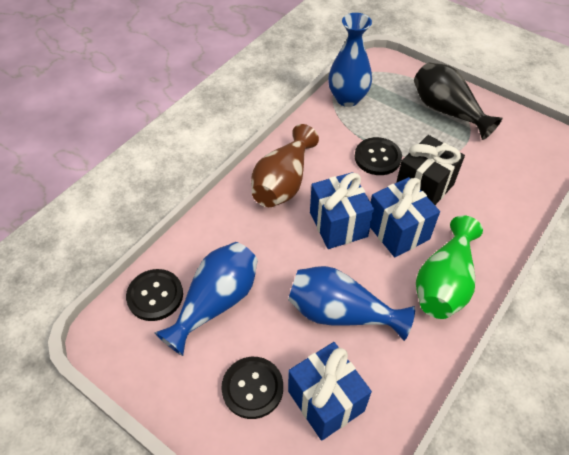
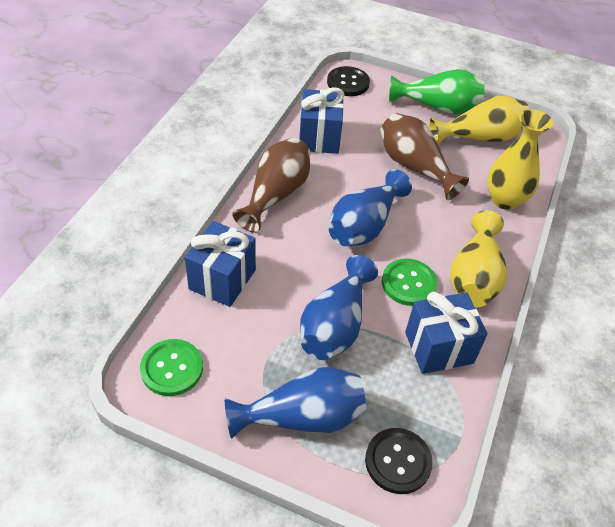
black button: 3 -> 2
black gift: 1 -> 0
black vase: 1 -> 0
brown vase: 1 -> 2
green button: 0 -> 2
yellow vase: 0 -> 3

